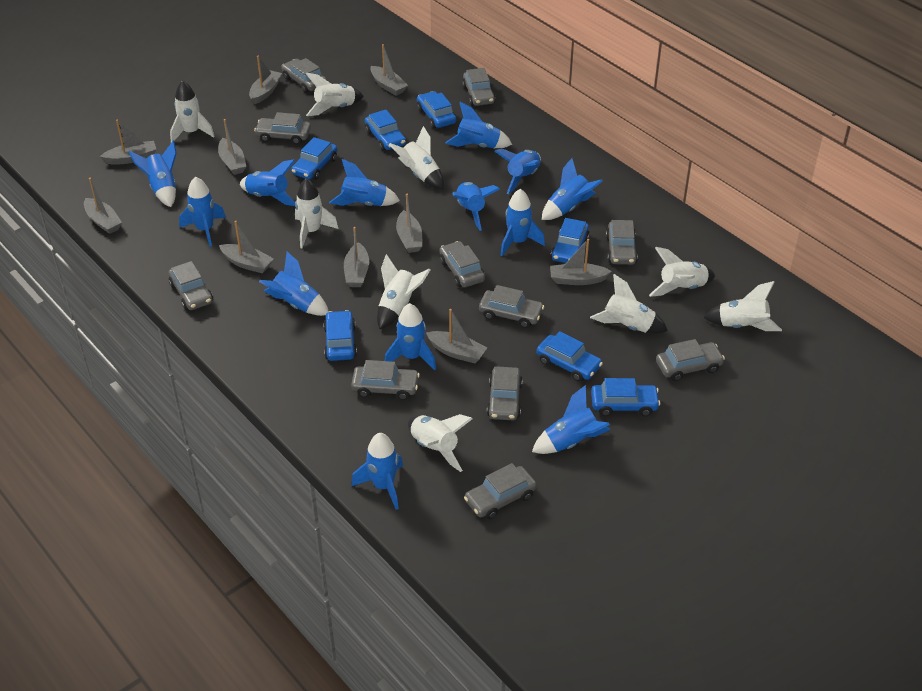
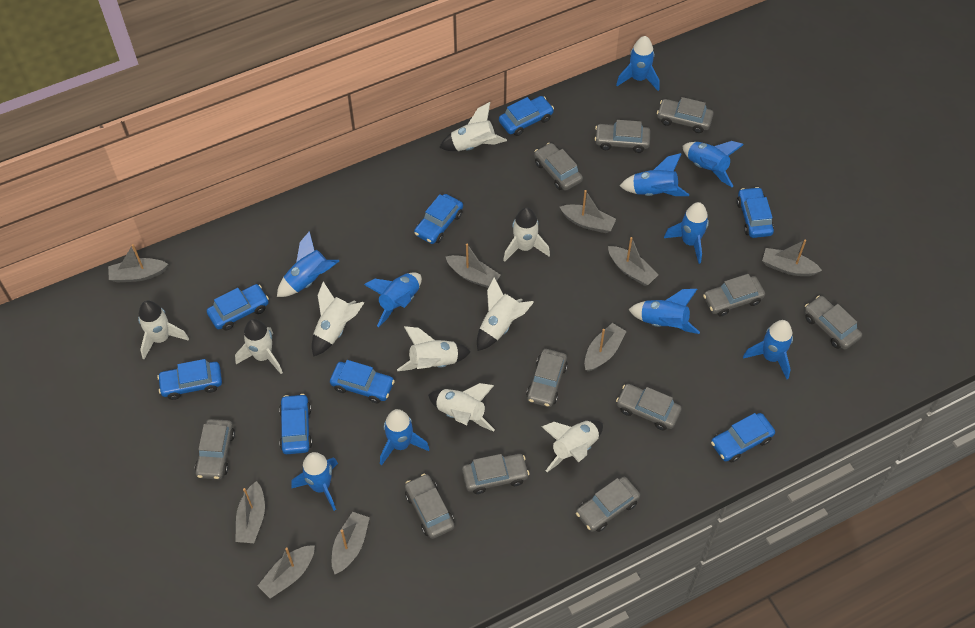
blue car: 7 -> 8
blue rocket: 13 -> 10
grey boat: 10 -> 9

